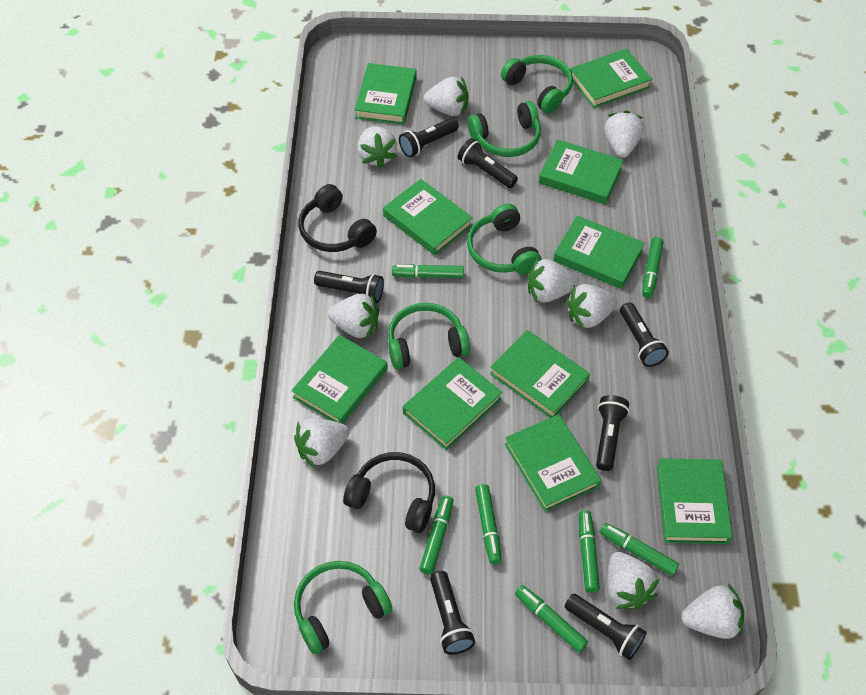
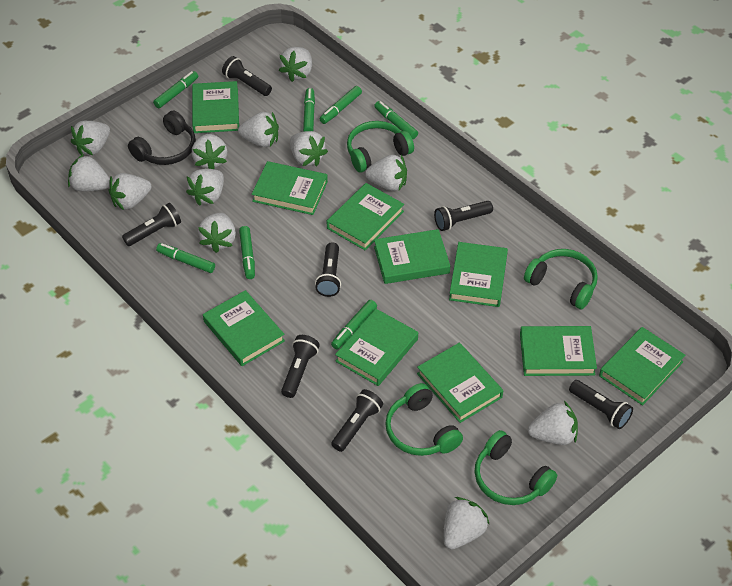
black headphones: 2 -> 1
green headphones: 5 -> 4
white strawberry: 9 -> 12

